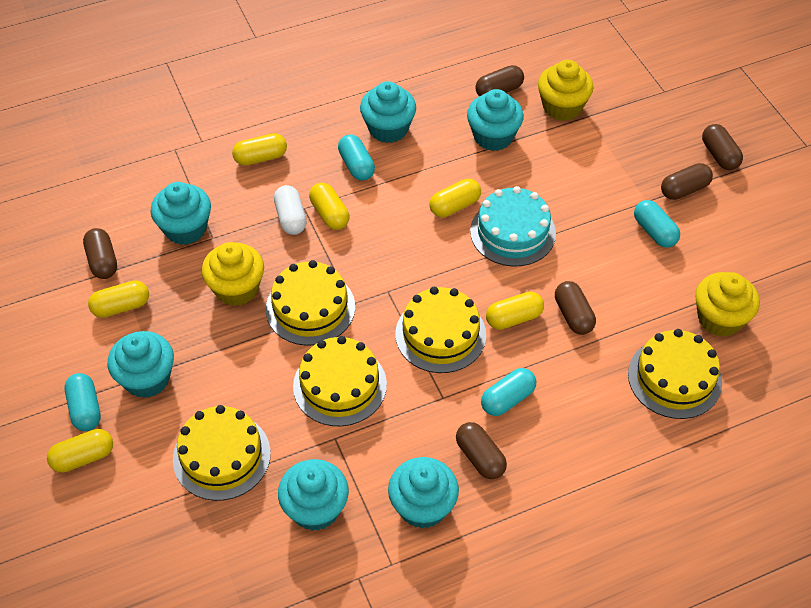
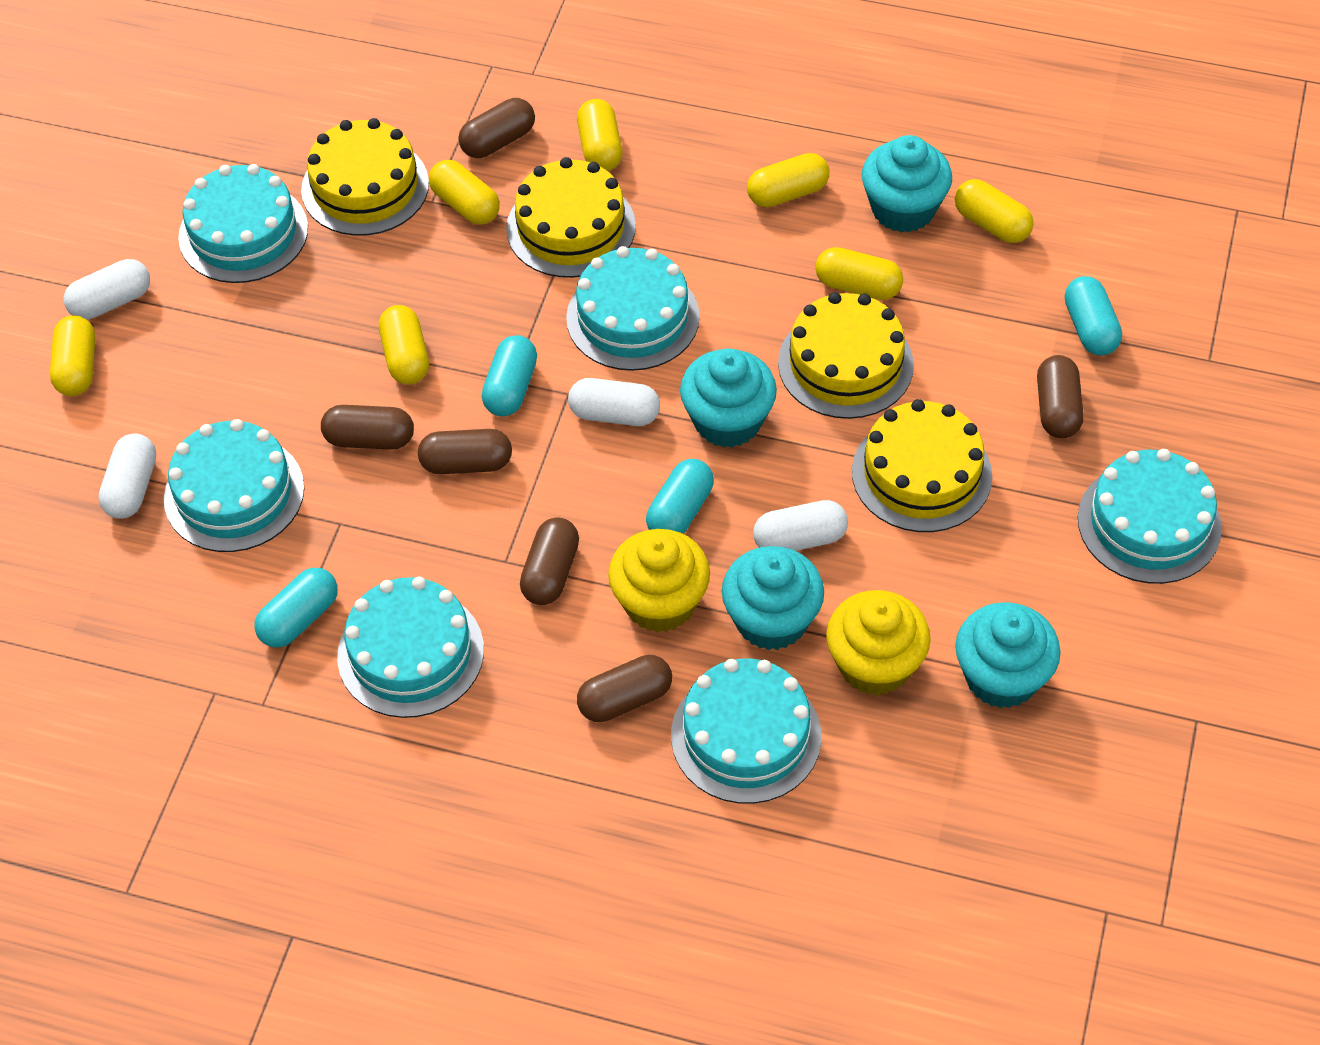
turquoise cake: 1 -> 6
turquoise cupcake: 6 -> 4
white capsule: 1 -> 4
yellow cake: 5 -> 4
yellow capsule: 6 -> 7
yellow cupcake: 3 -> 2

